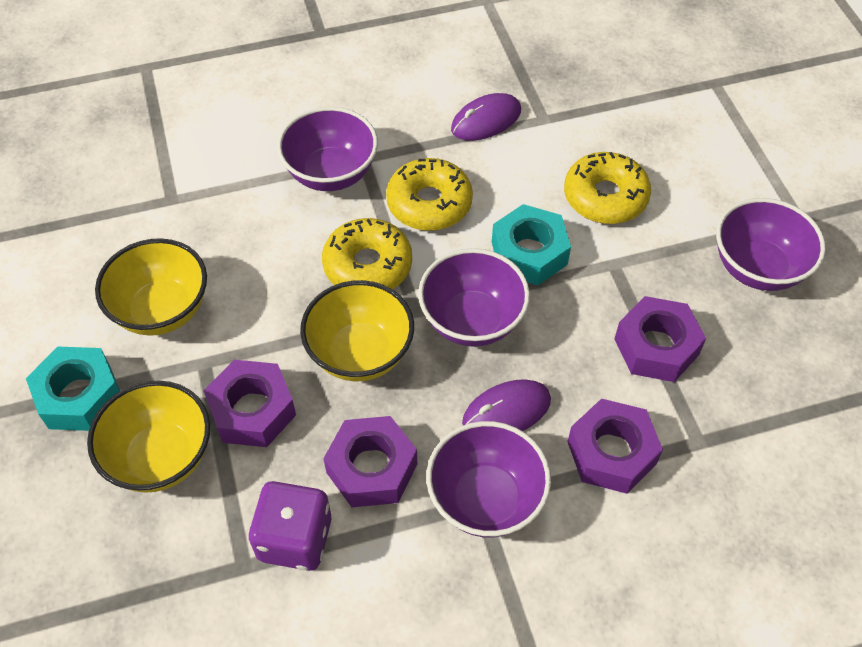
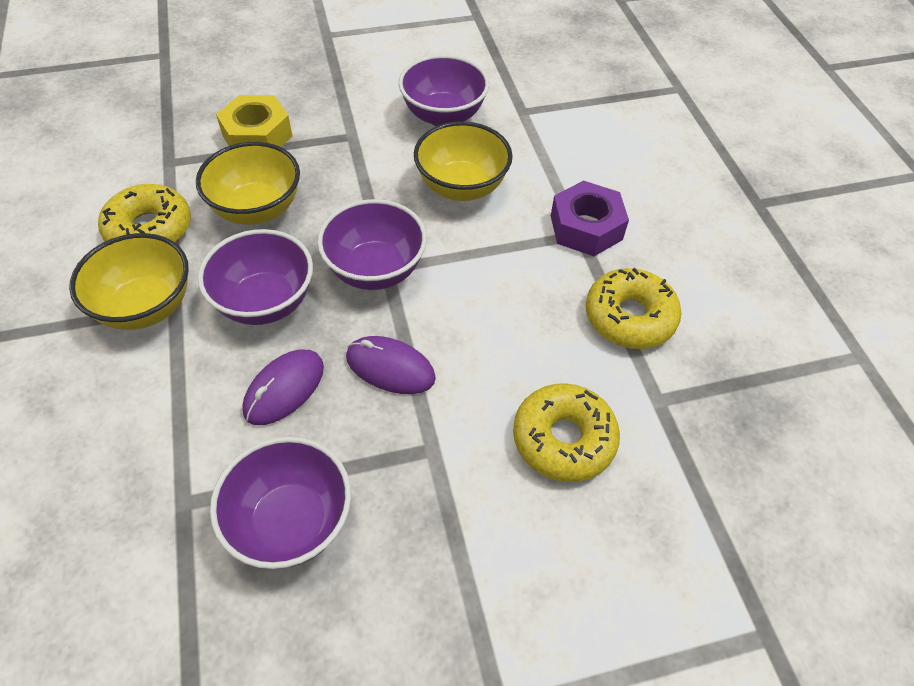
purple dice: 1 -> 0
purple nut: 4 -> 1
turquoise nut: 2 -> 0
yellow nut: 0 -> 1

